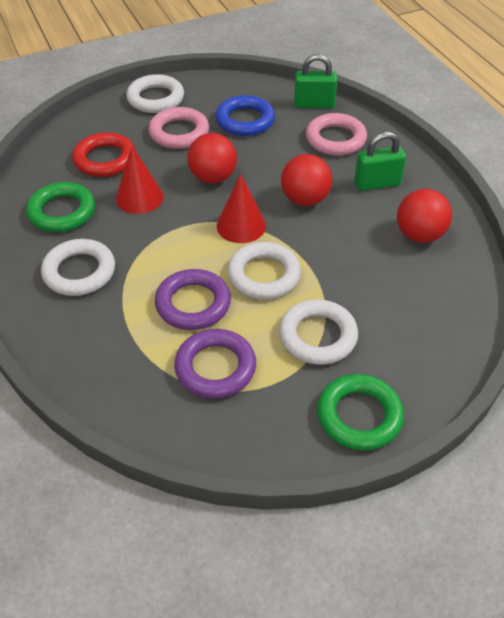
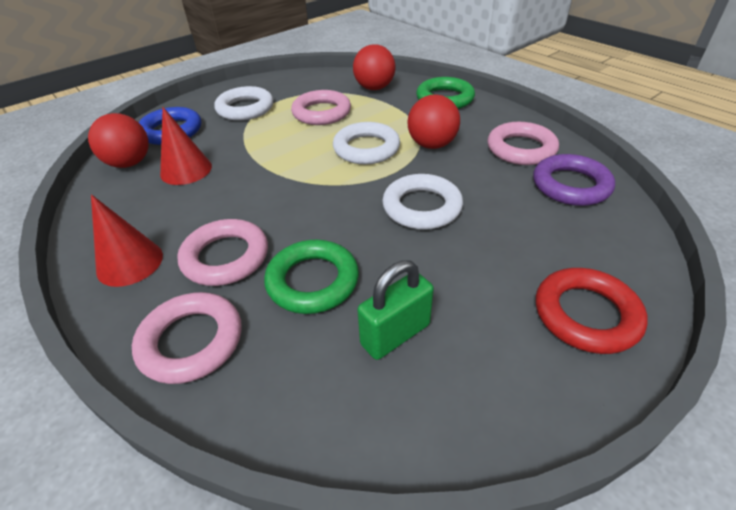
green padlock: 2 -> 1
pink ring: 2 -> 4
purple ring: 2 -> 1
white ring: 4 -> 3

